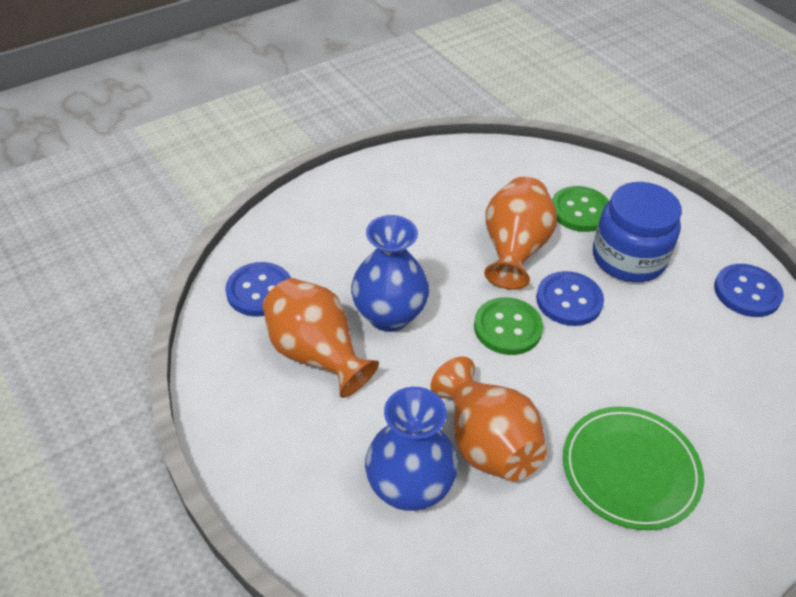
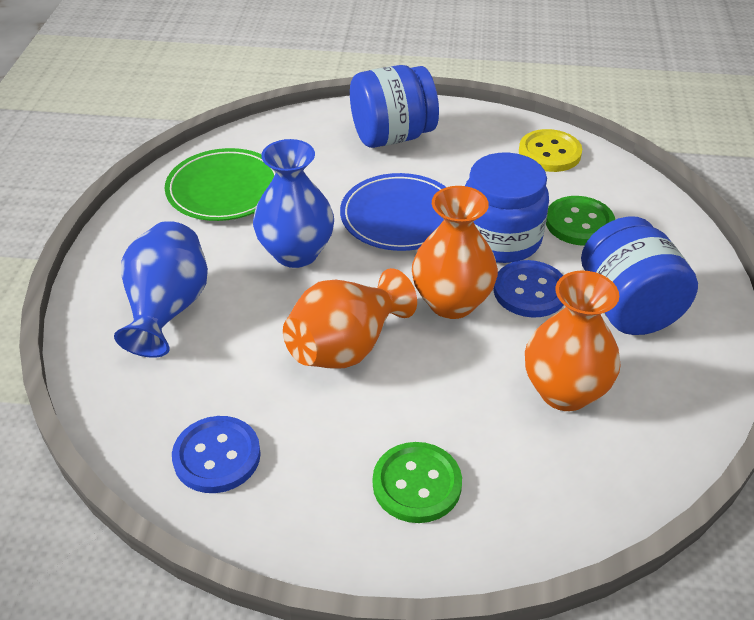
blue button: 3 -> 2
blue jar: 1 -> 3
blue plate: 0 -> 1
yellow button: 0 -> 1

